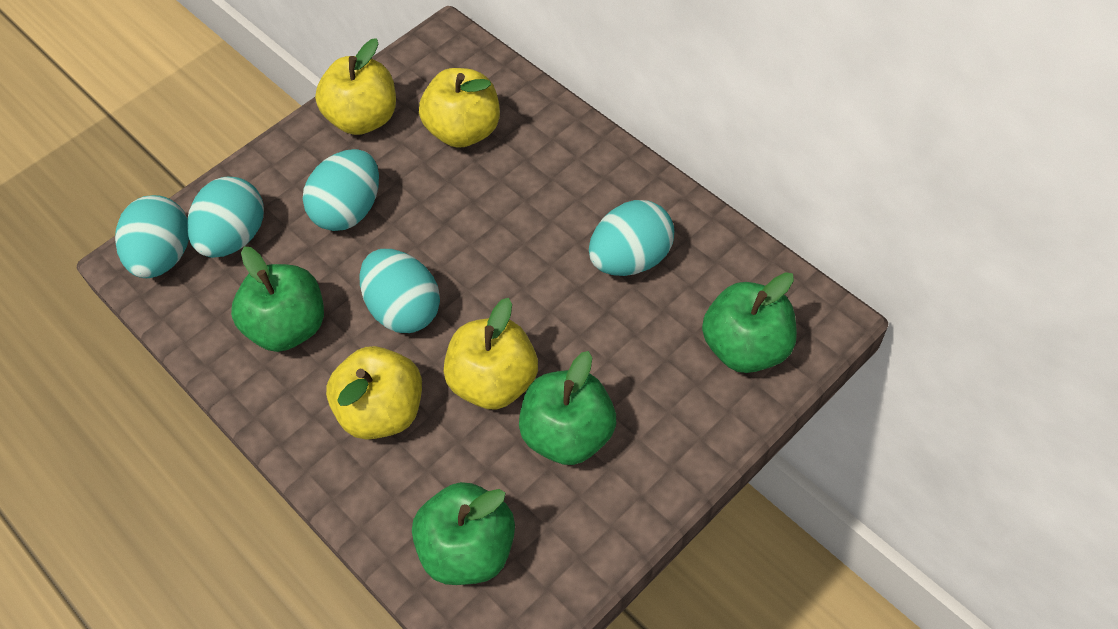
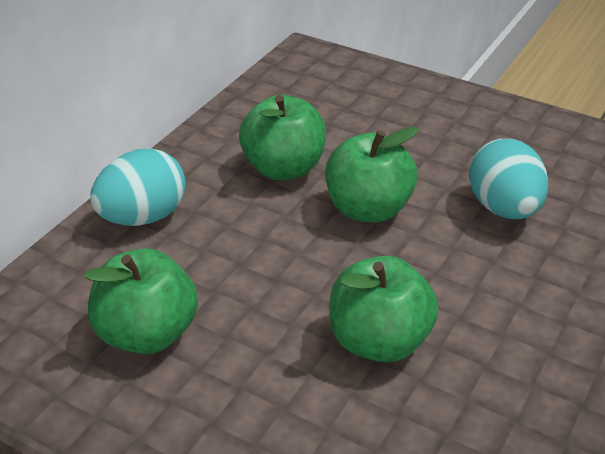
turquoise egg: 5 -> 2
yellow apple: 4 -> 0

